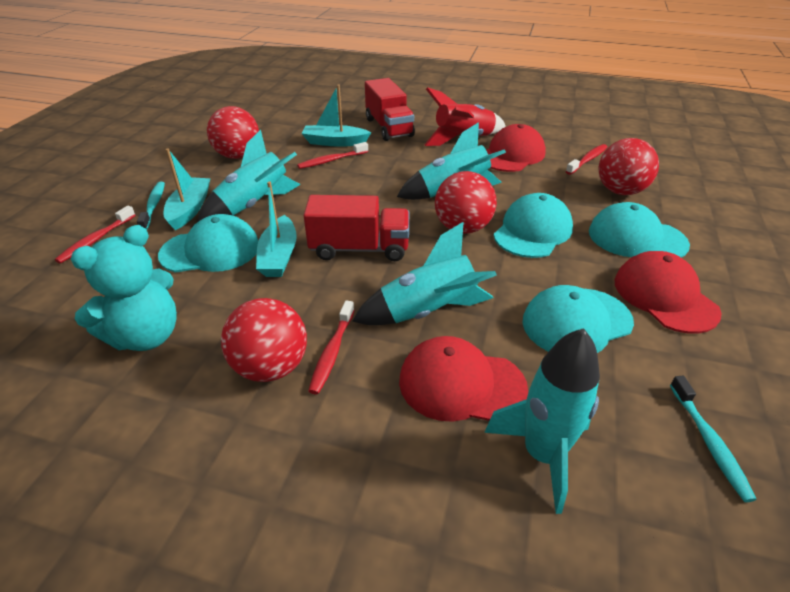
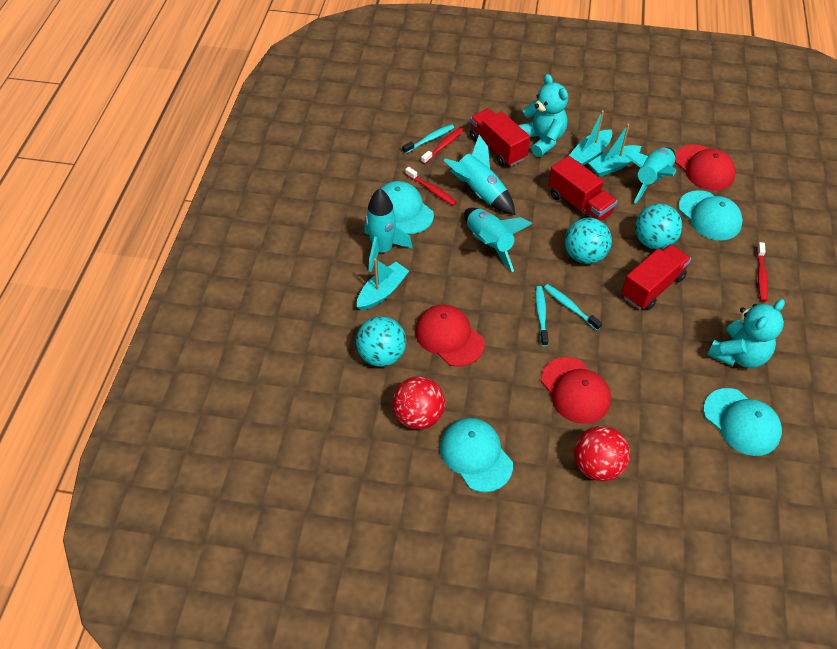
red ball: 4 -> 2
red rocket: 1 -> 0
red toothbrush: 4 -> 3
red truck: 2 -> 3
turquoise ball: 0 -> 3
turquoise teddy bear: 1 -> 2
turquoise toothbrush: 2 -> 3

